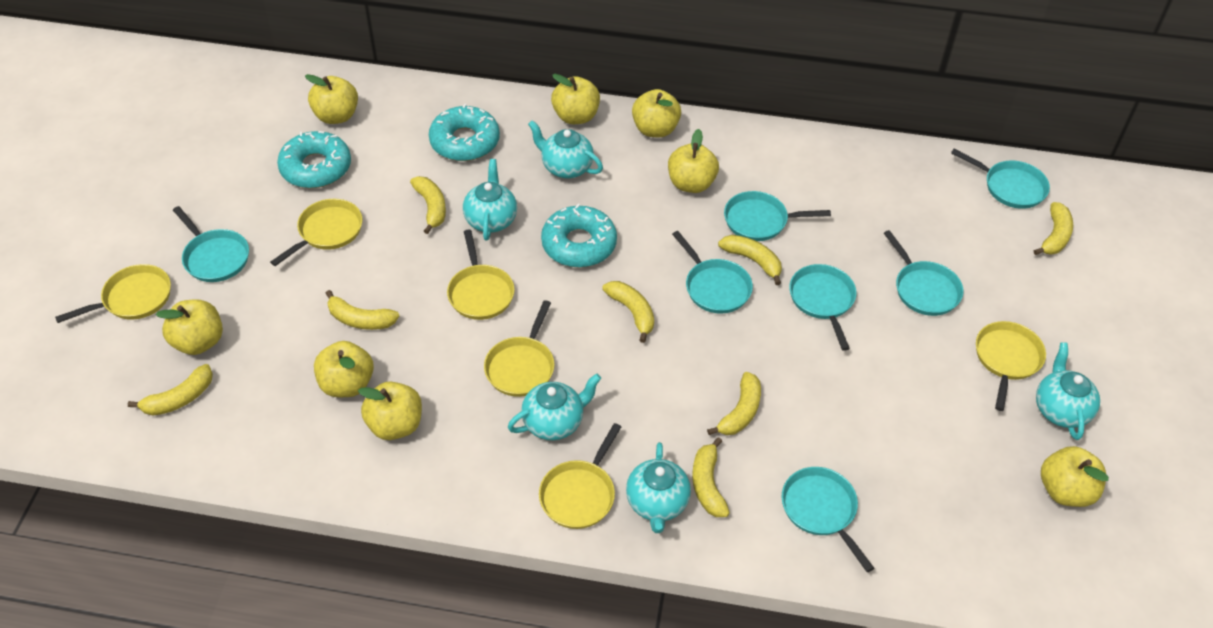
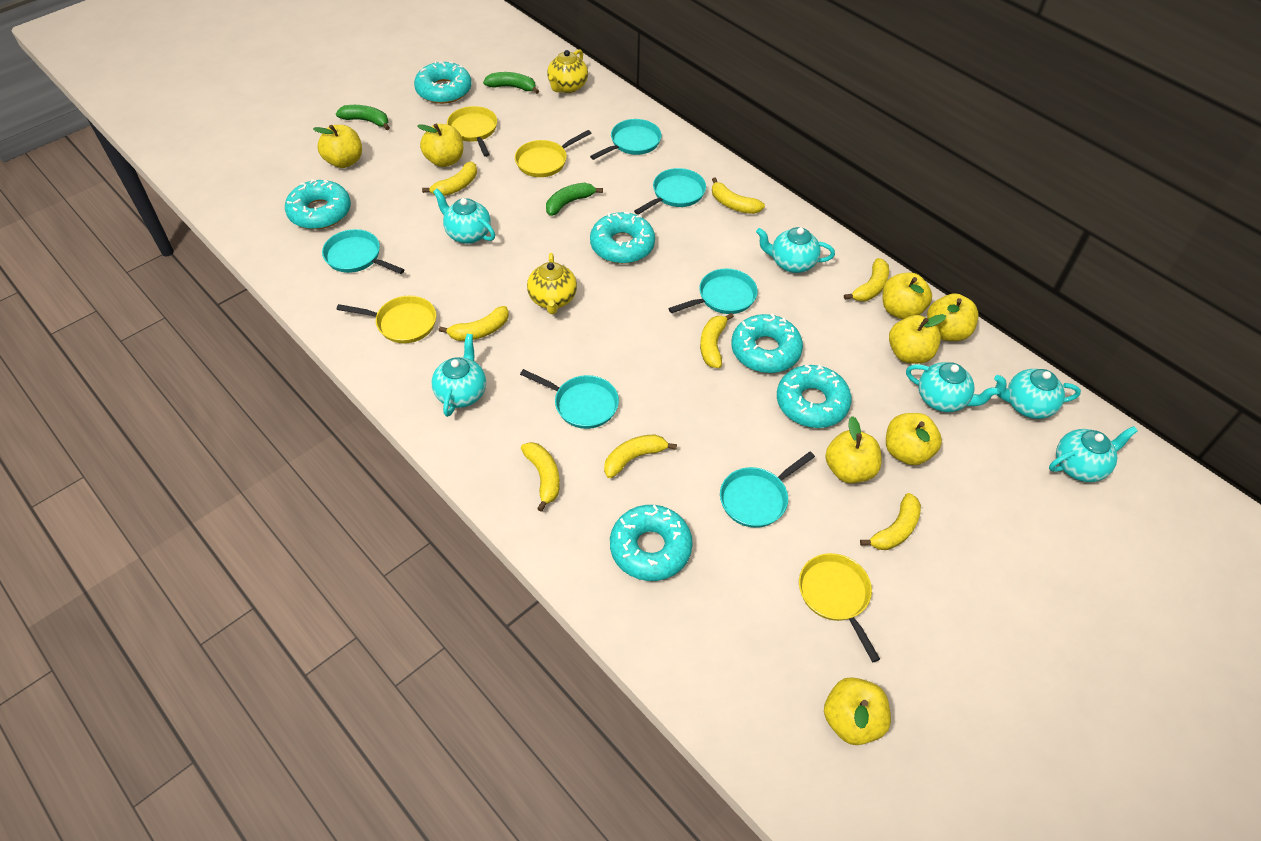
green banana: 0 -> 3
turquoise donut: 3 -> 6
turquoise pan: 7 -> 6
turquoise teapot: 5 -> 6
yellow pan: 6 -> 4
yellow teapot: 0 -> 2

